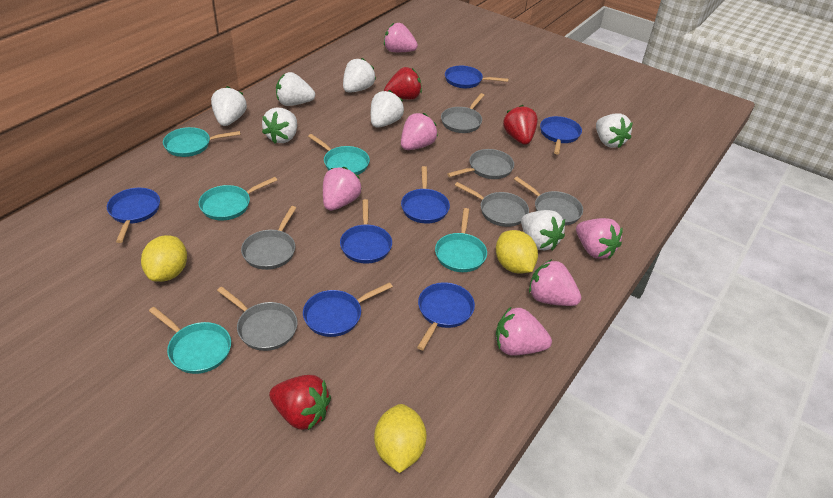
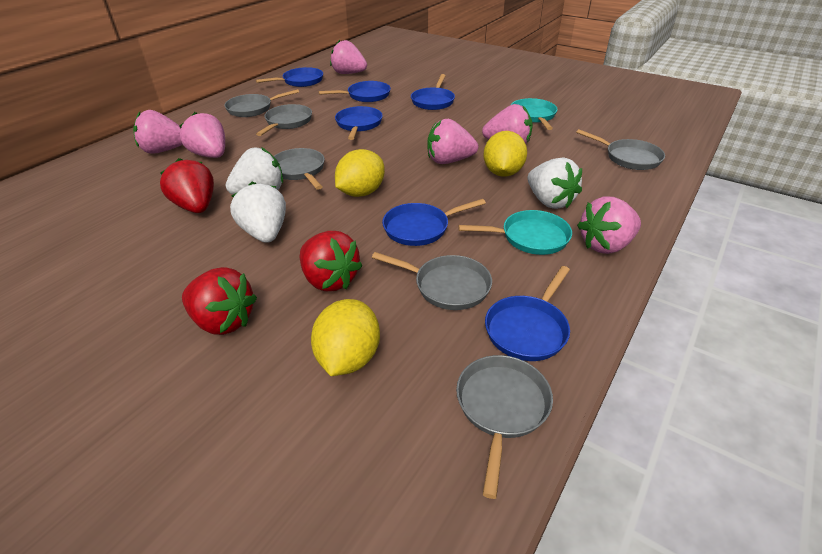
blue pan: 7 -> 6
turquoise pan: 5 -> 2
white strawberry: 7 -> 3

